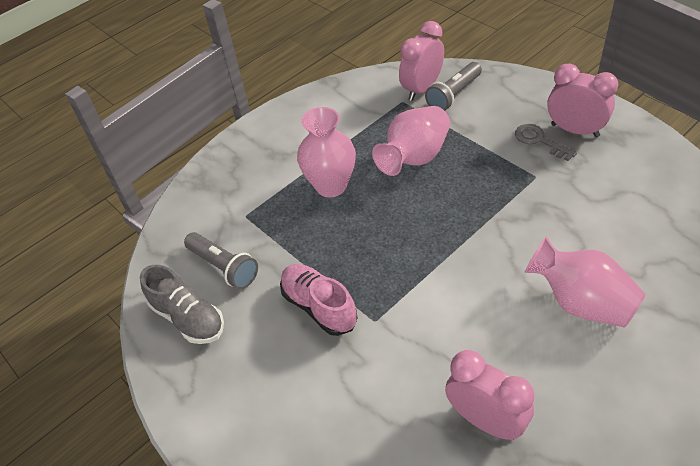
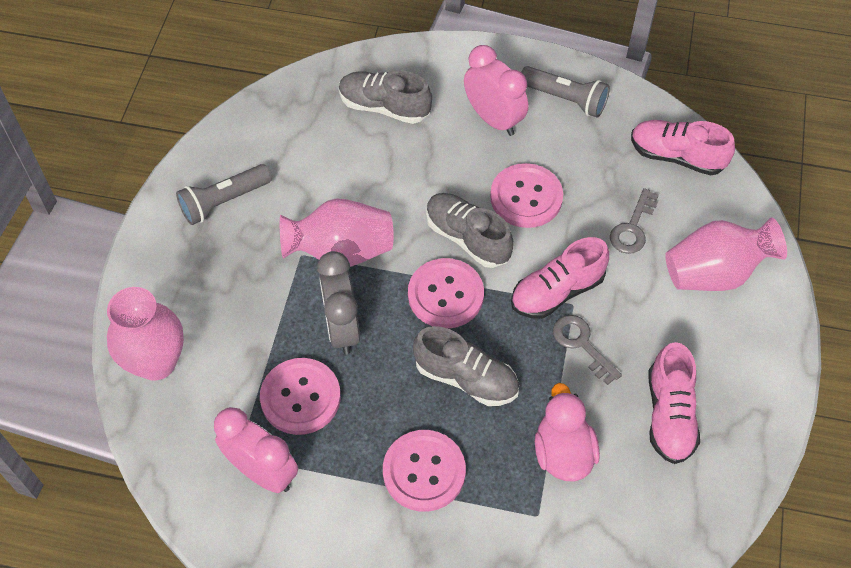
grey clock: 0 -> 1
grey key: 1 -> 2
grey shoe: 1 -> 3
pink button: 0 -> 4
pink clock: 3 -> 2
pink duck: 0 -> 1
pink shoe: 1 -> 3

